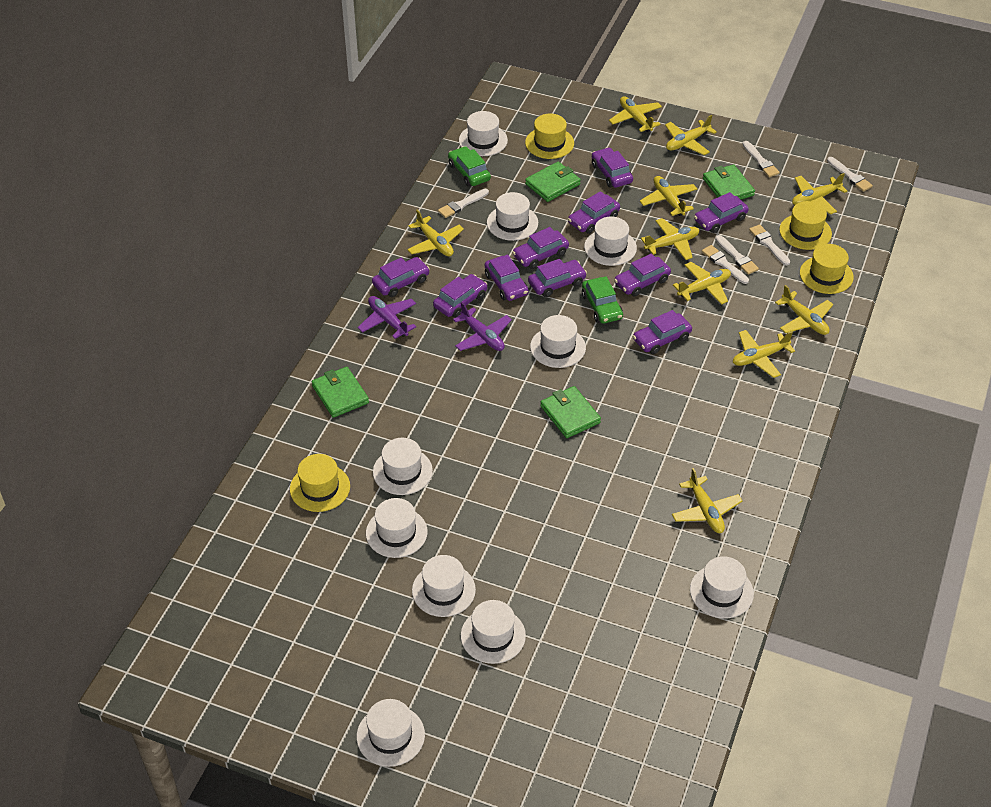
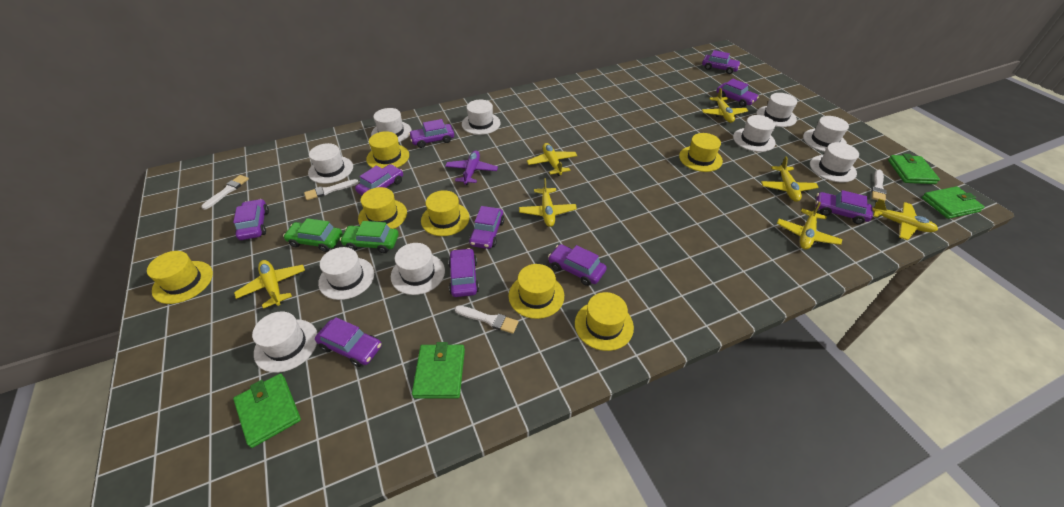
purple plane: 2 -> 1
white brush: 6 -> 4
yellow hat: 4 -> 7
yellow plane: 10 -> 7

